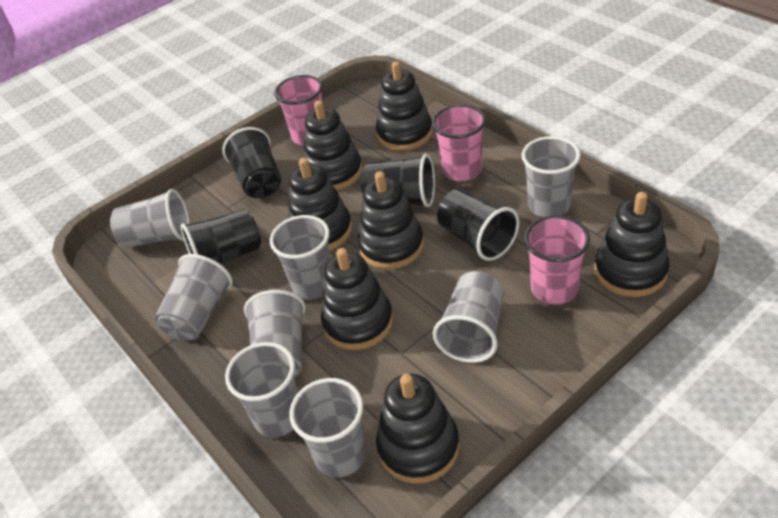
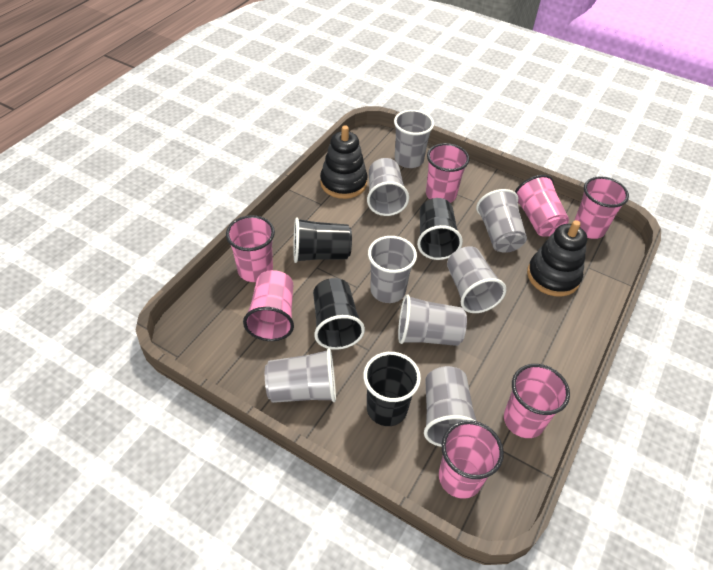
black stacking toy: 7 -> 2
pink cup: 3 -> 7

